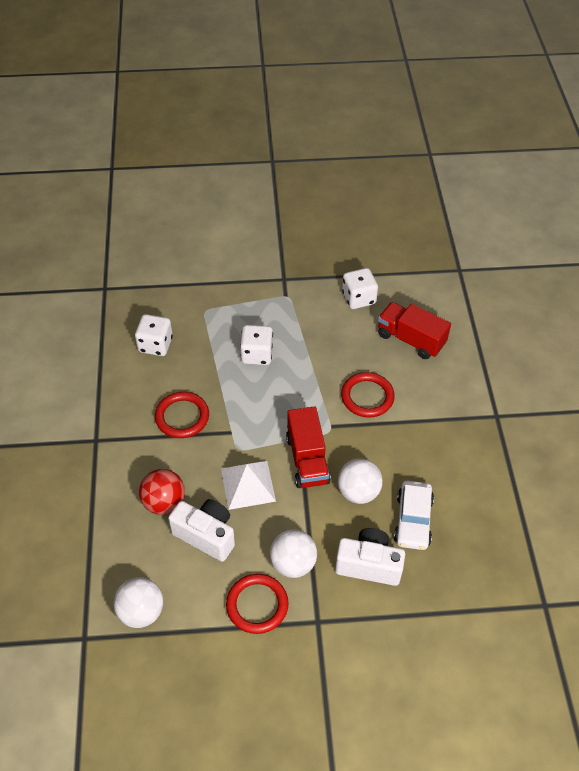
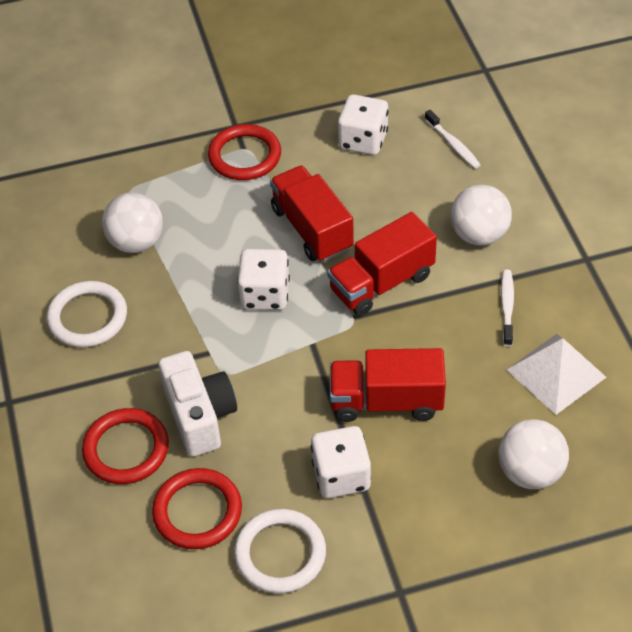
red ball: 1 -> 0
red truck: 2 -> 3
white camera: 2 -> 1
white car: 1 -> 0
white ring: 0 -> 2
white toothbrush: 0 -> 2

